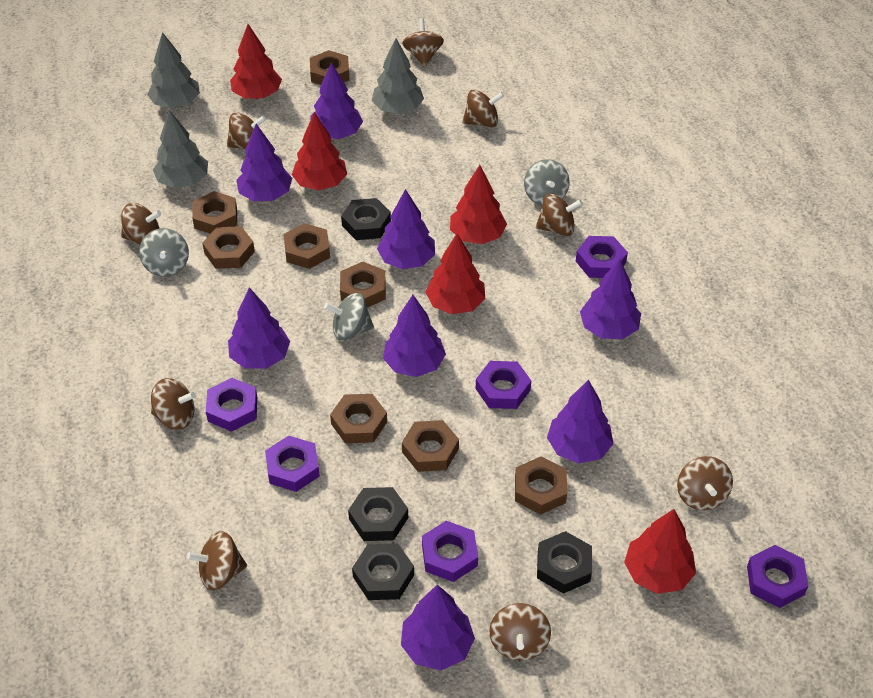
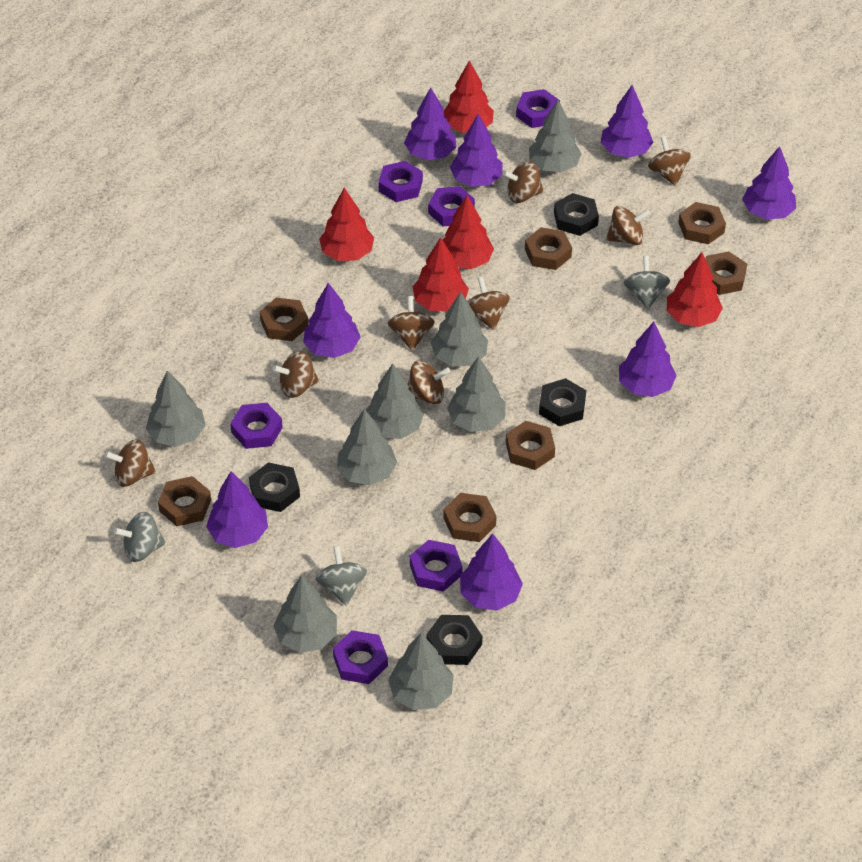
brown nut: 8 -> 7
brown spinning top: 9 -> 8
grey tree: 3 -> 8

